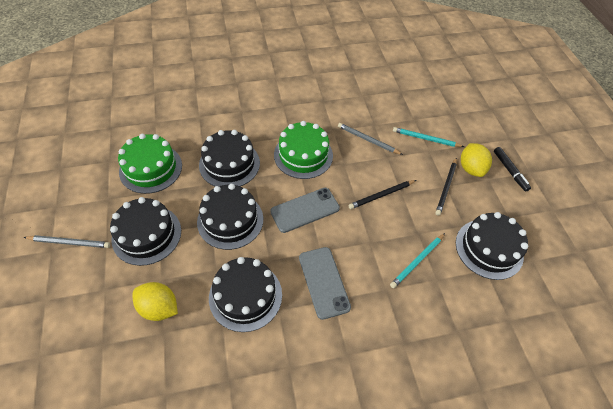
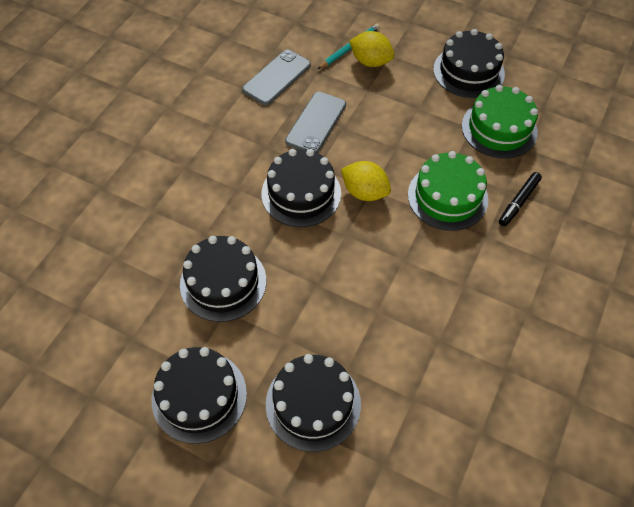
black pencil: 2 -> 0
grey pencil: 2 -> 0
turquoise pencil: 2 -> 1

